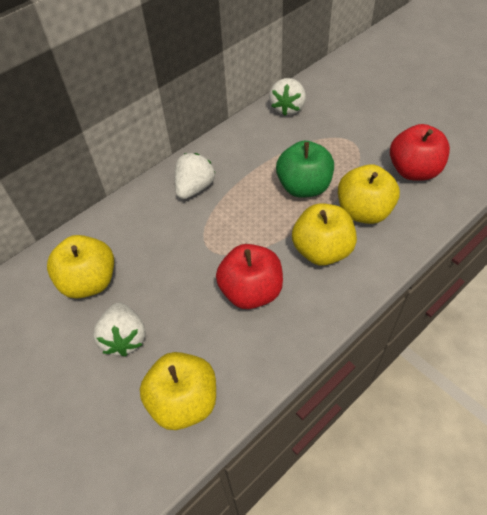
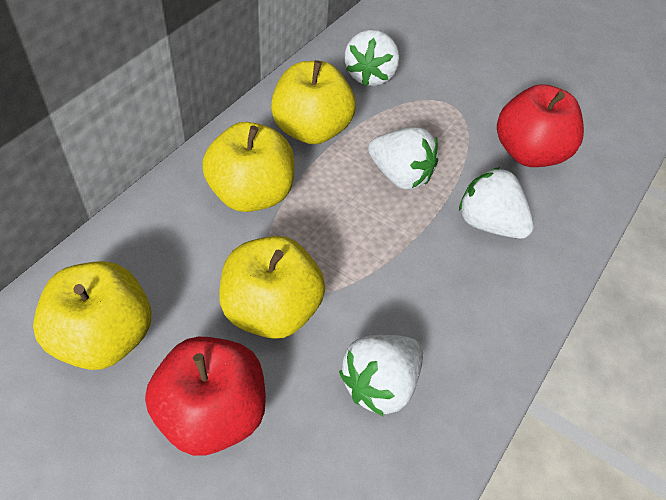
green apple: 1 -> 0
white strawberry: 3 -> 4

